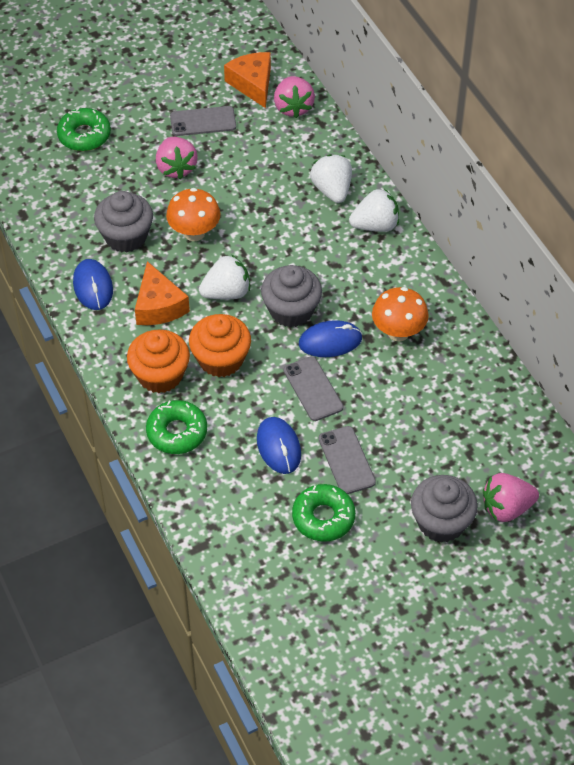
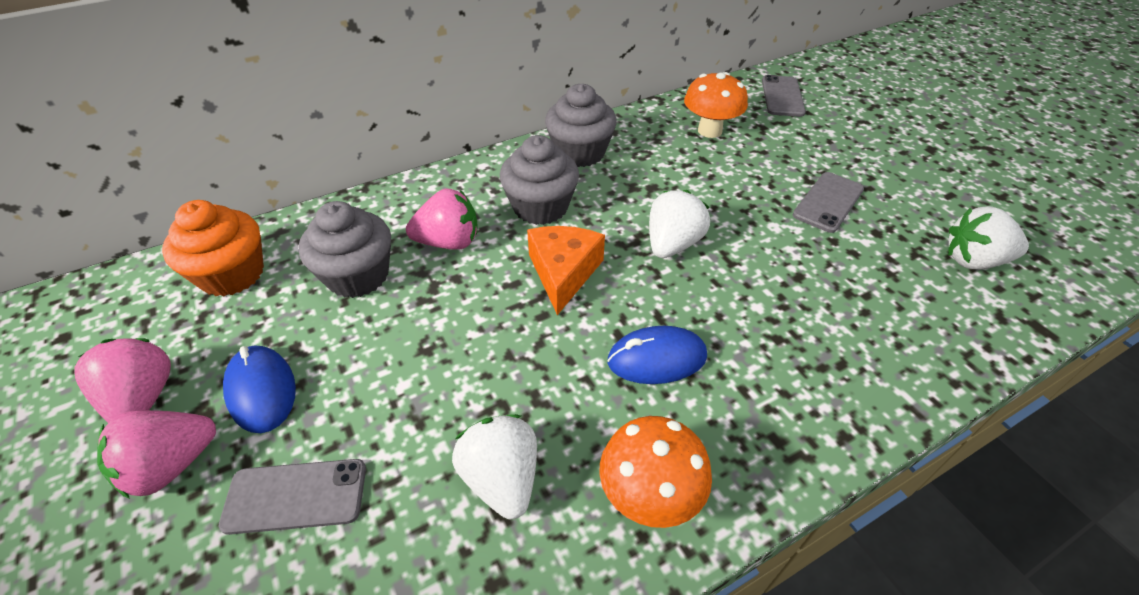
blue mouse: 3 -> 2
green donut: 3 -> 0
orange cheese: 2 -> 1
orange cupcake: 2 -> 1

